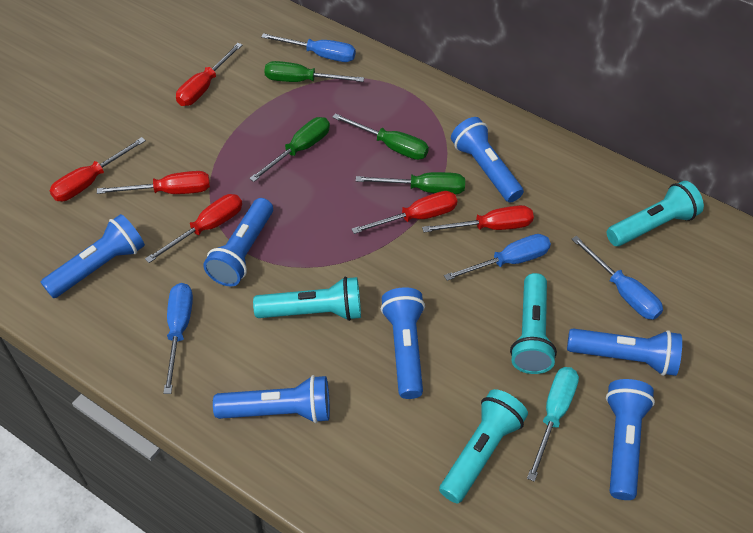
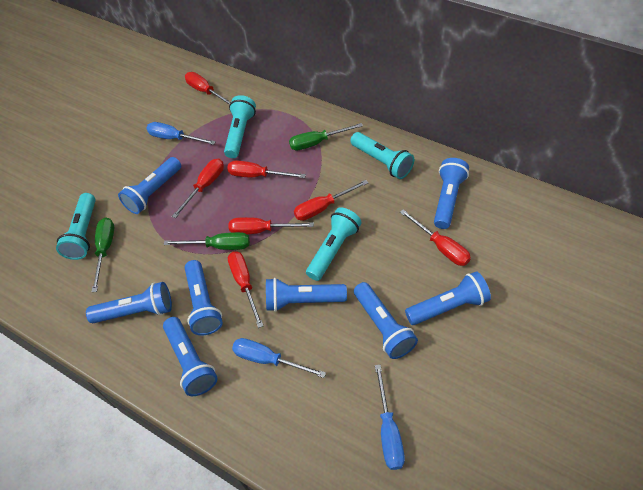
blue flashlight: 7 -> 8
blue screwdriver: 4 -> 3
green screwdriver: 4 -> 3
red screwdriver: 6 -> 7
turquoise screwdriver: 1 -> 0

